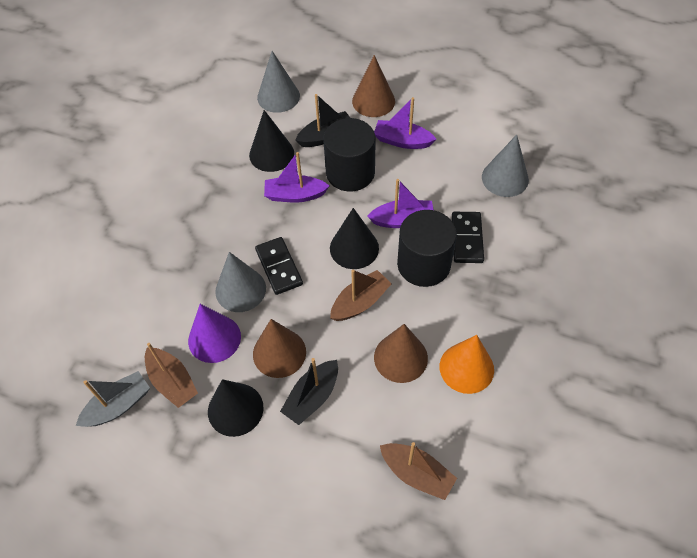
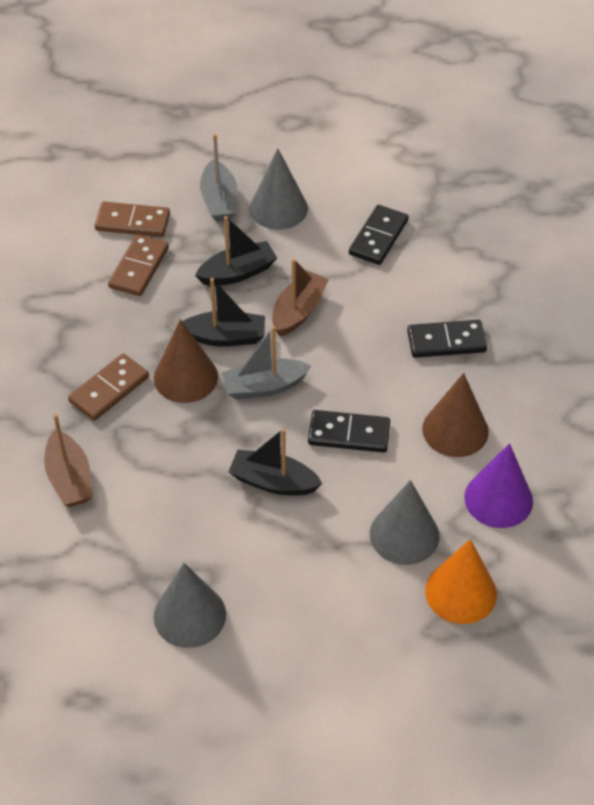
black boat: 2 -> 3
black cone: 3 -> 0
black cylinder: 2 -> 0
black domino: 2 -> 3
brown boat: 3 -> 2
brown cone: 3 -> 2
brown domino: 0 -> 3
grey boat: 1 -> 2
purple boat: 3 -> 0

